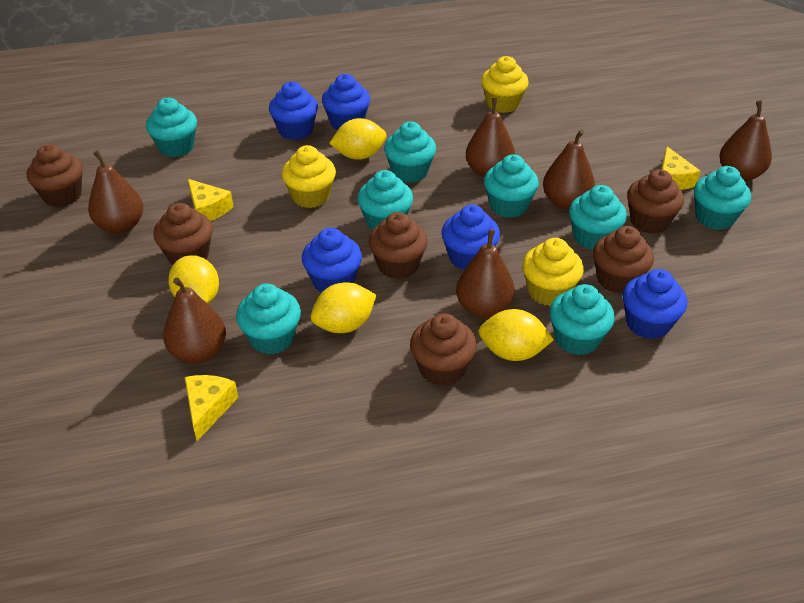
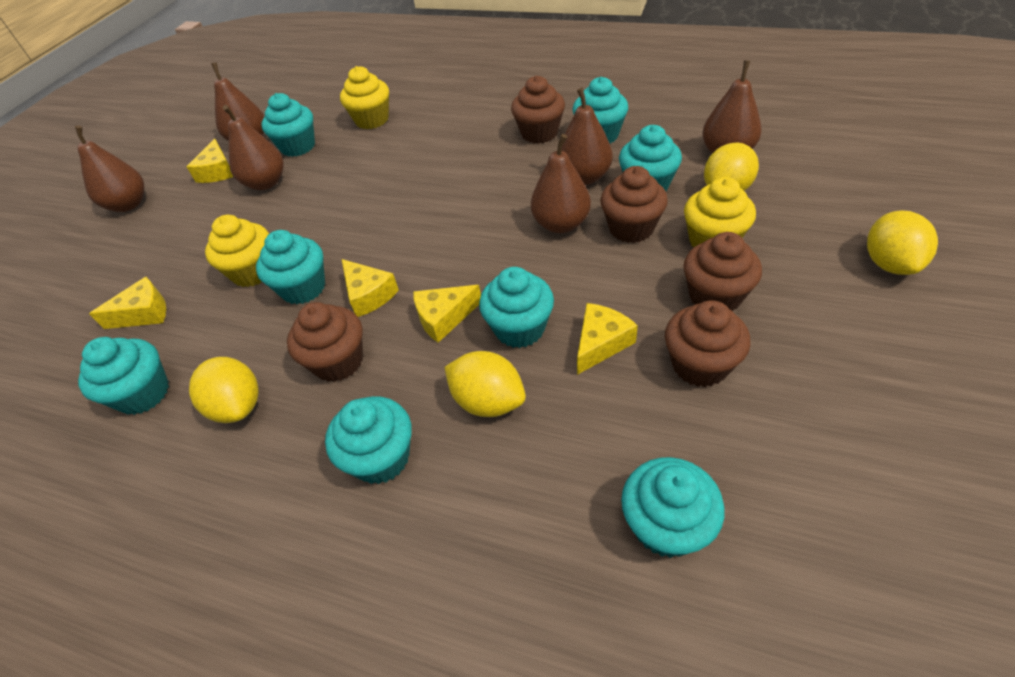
blue cupcake: 5 -> 0
brown cupcake: 6 -> 5
yellow cheese: 3 -> 5

